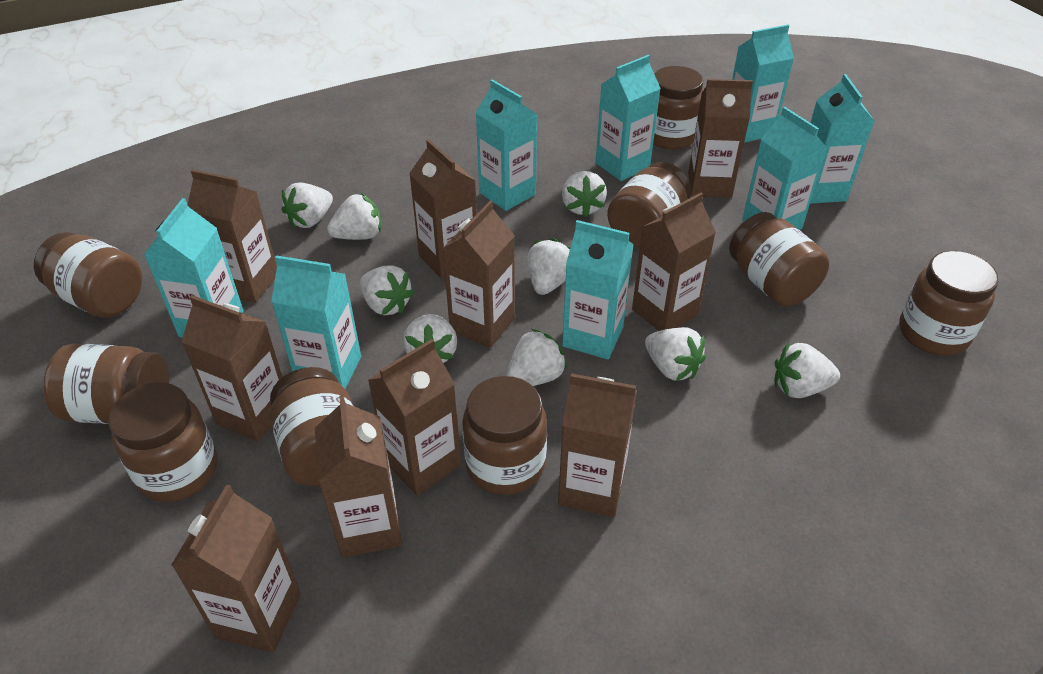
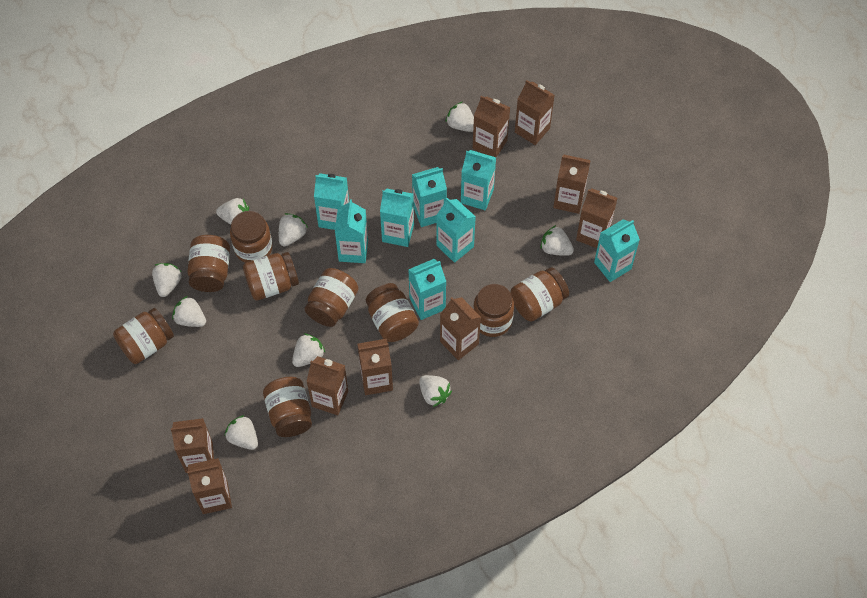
brown carton: 10 -> 9

